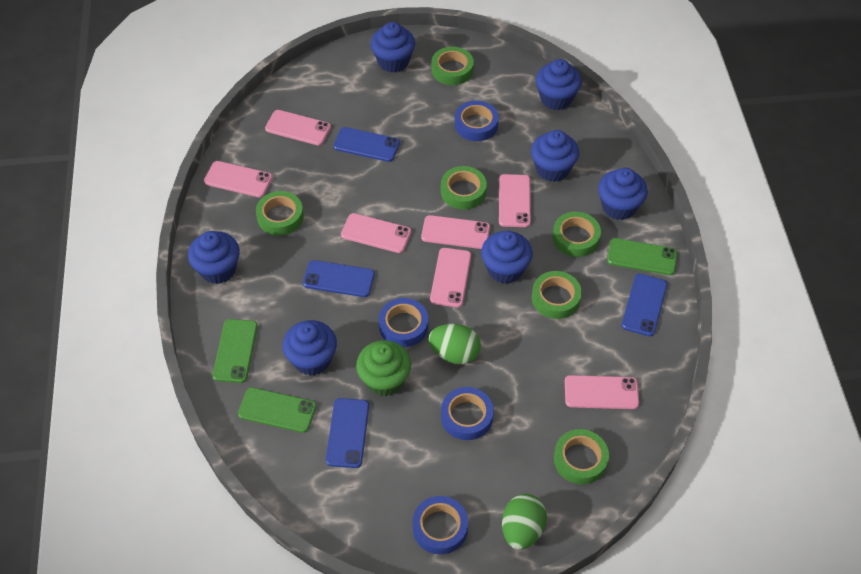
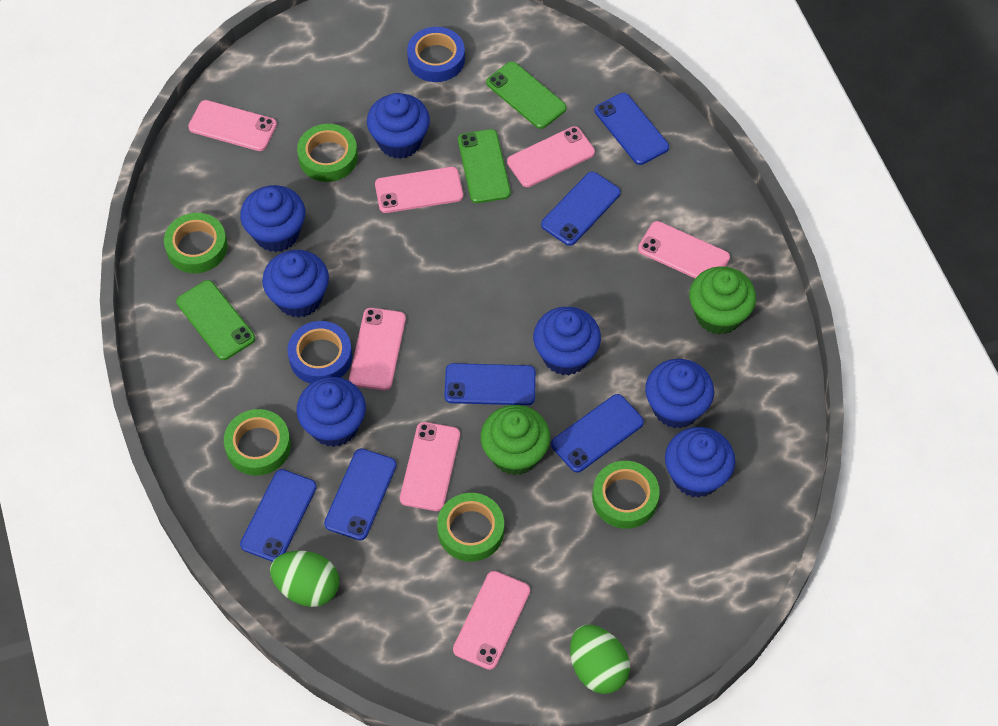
blue phone: 4 -> 6
blue tape: 4 -> 2
green cupcake: 1 -> 2
green tape: 6 -> 5

